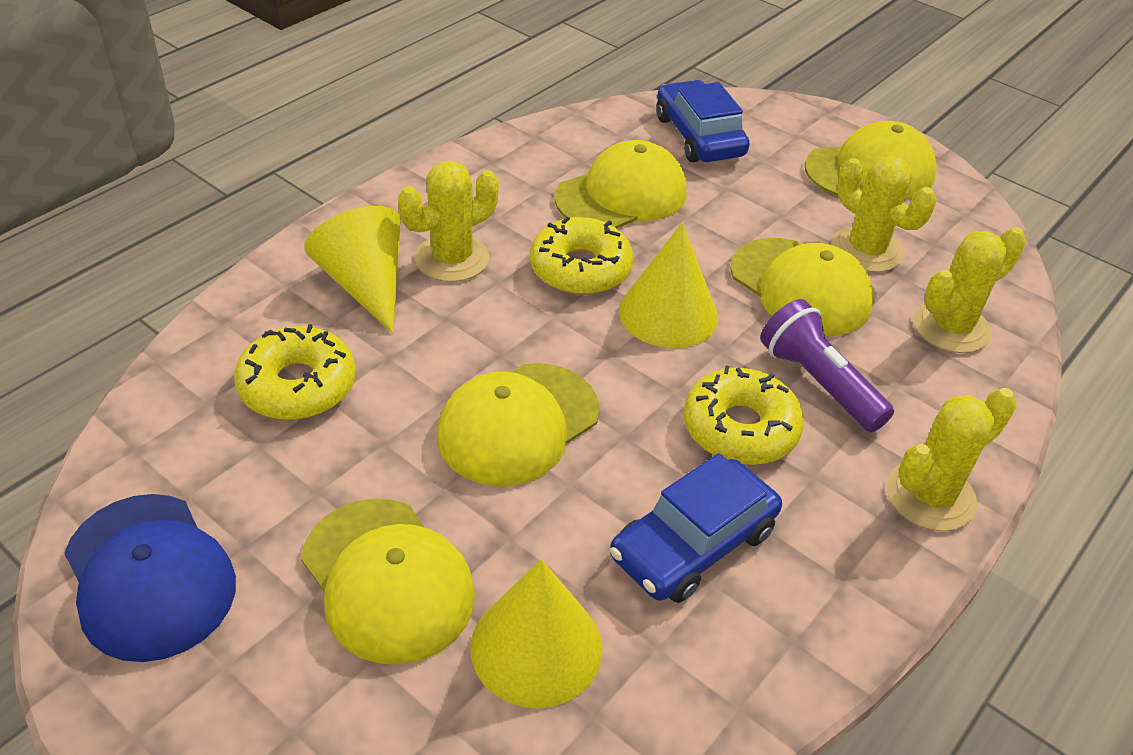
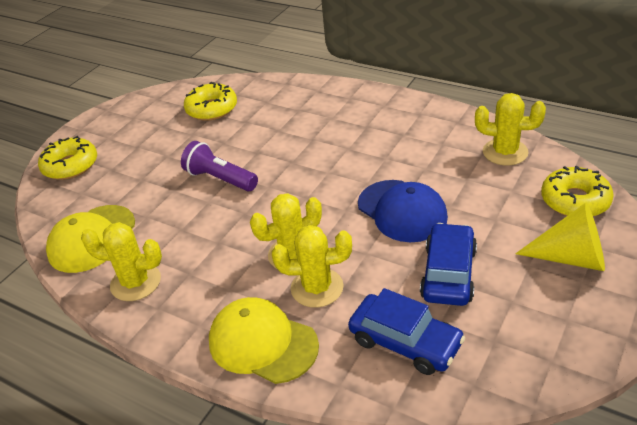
yellow cap: 5 -> 2
yellow cone: 3 -> 1

